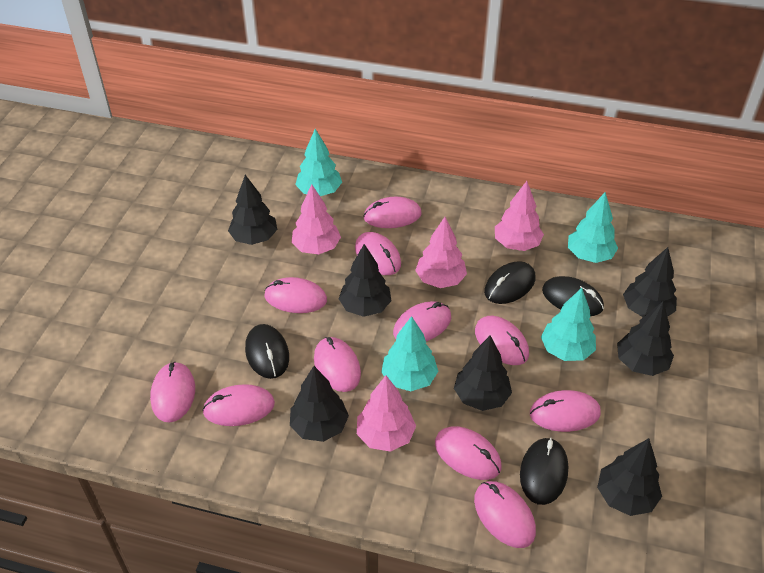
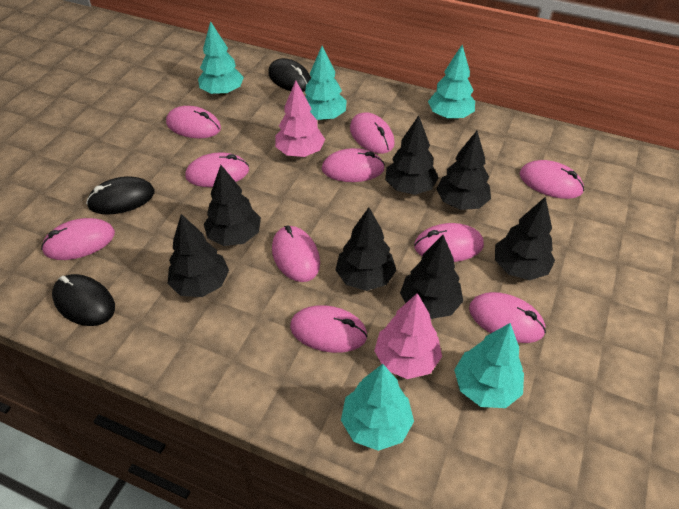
black mouse: 4 -> 3
pink mouse: 11 -> 10
pink tree: 4 -> 2
turquoise tree: 4 -> 5

